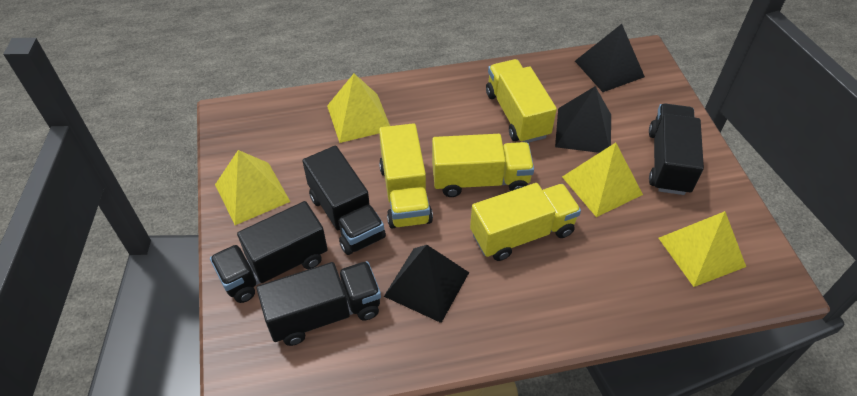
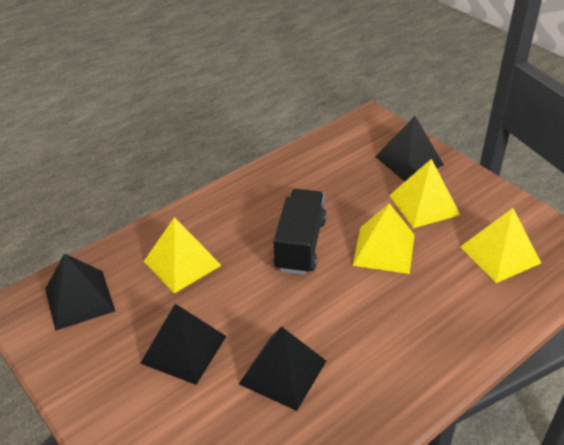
black pyramid: 3 -> 4
black truck: 4 -> 1
yellow truck: 4 -> 0

